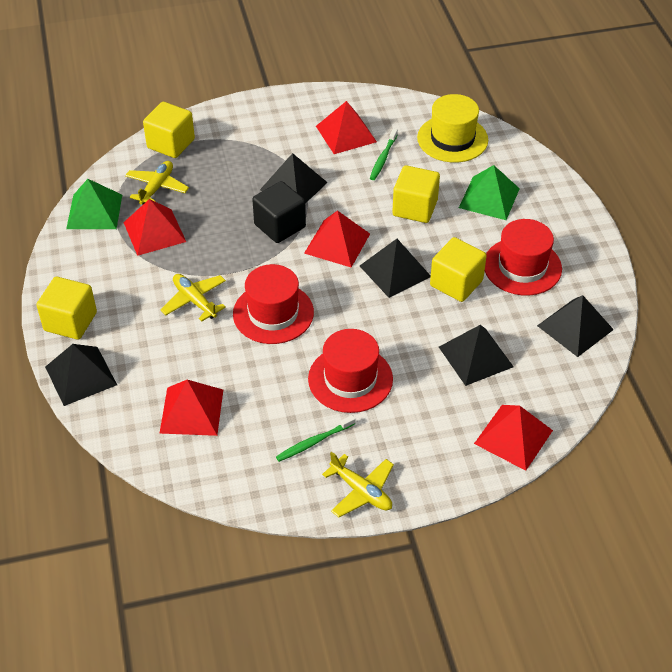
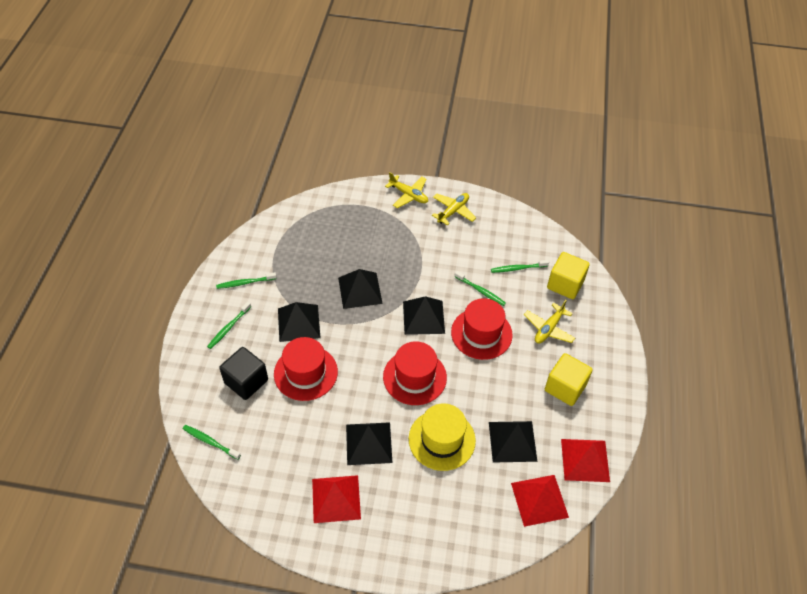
green pyramid: 2 -> 0
green toothbrush: 2 -> 5
red pyramid: 5 -> 3
yellow cube: 4 -> 2

